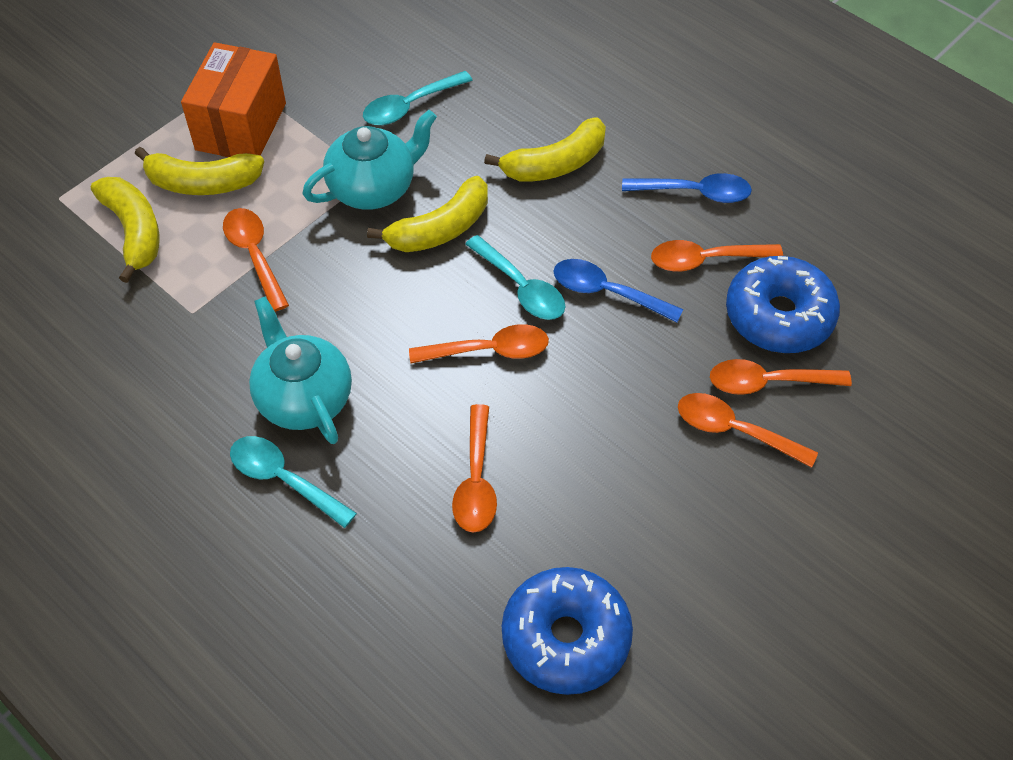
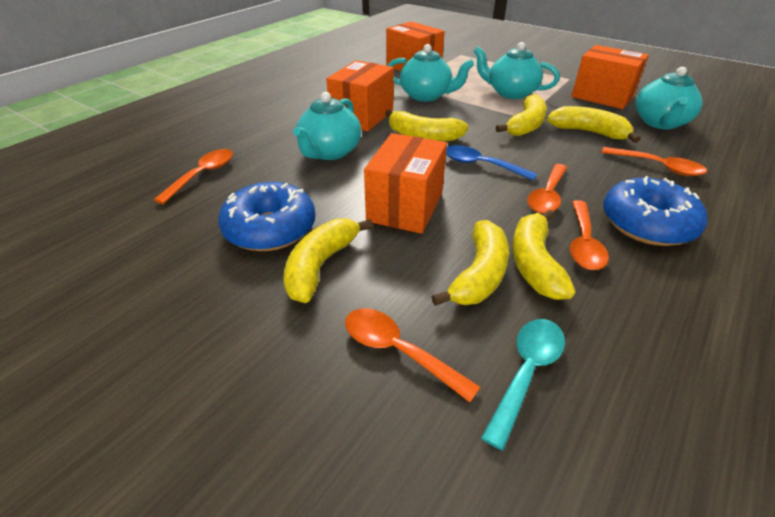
blue spoon: 2 -> 1
orange box: 1 -> 4
orange spoon: 6 -> 5
turquoise spoon: 3 -> 1
turquoise teapot: 2 -> 4
yellow banana: 4 -> 6

